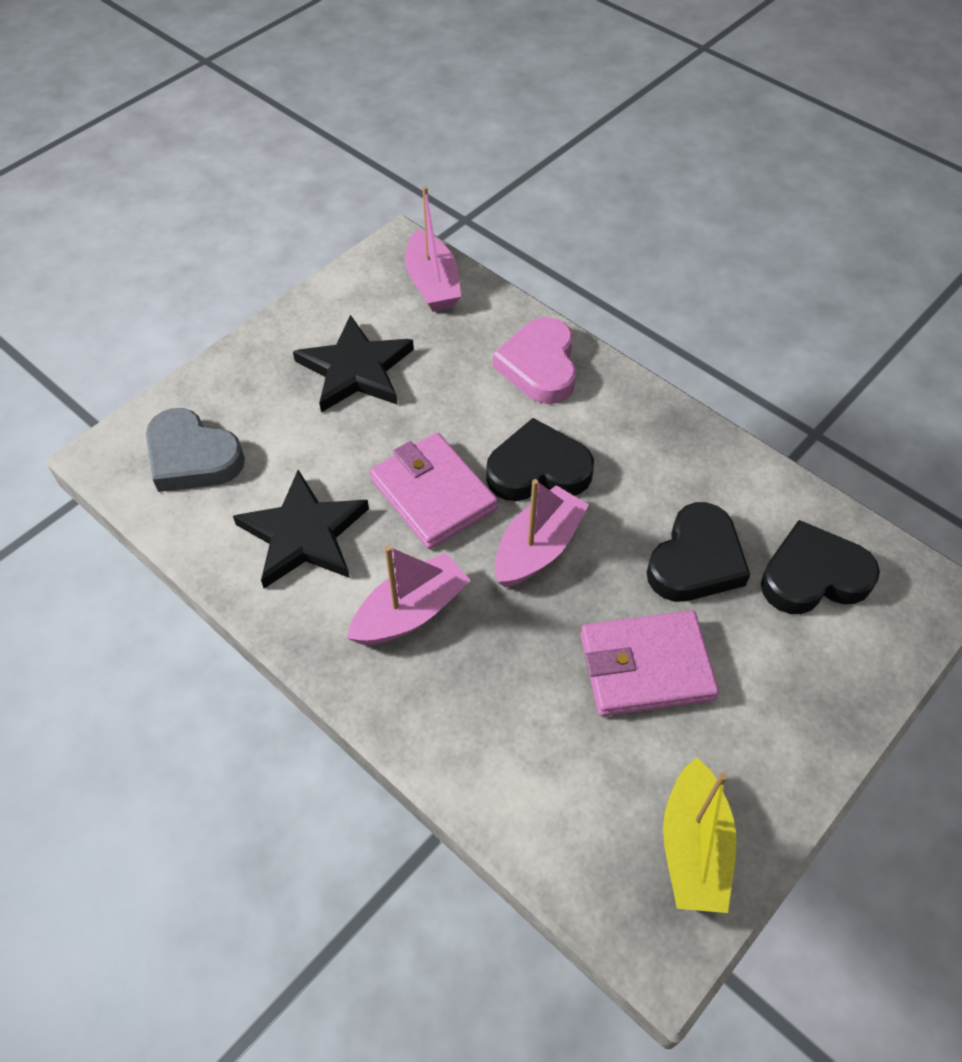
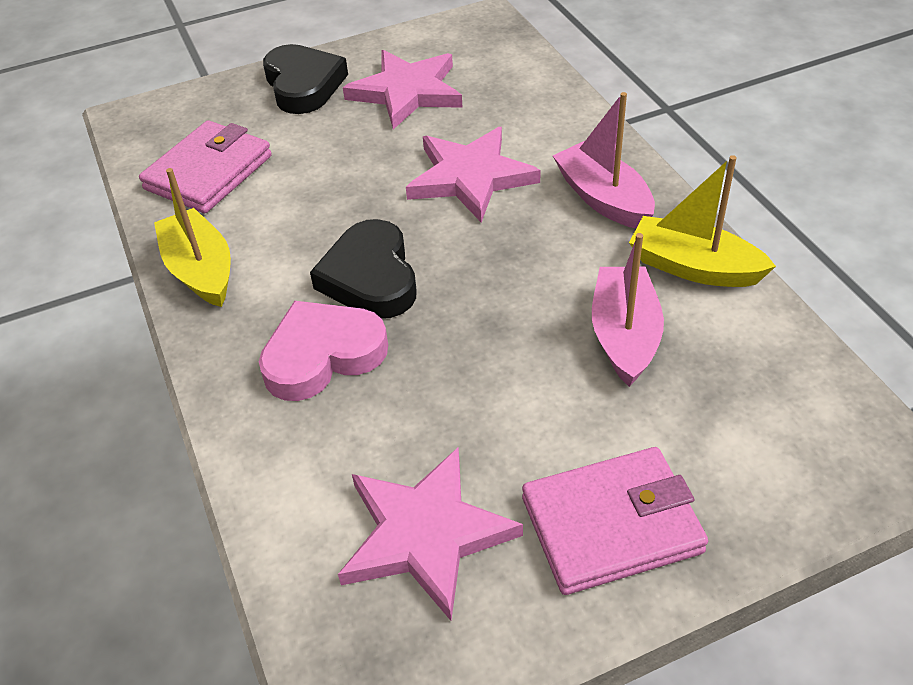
black heart: 3 -> 2
black star: 2 -> 0
grey heart: 1 -> 0
pink boat: 3 -> 2
pink star: 0 -> 3
yellow boat: 1 -> 2

